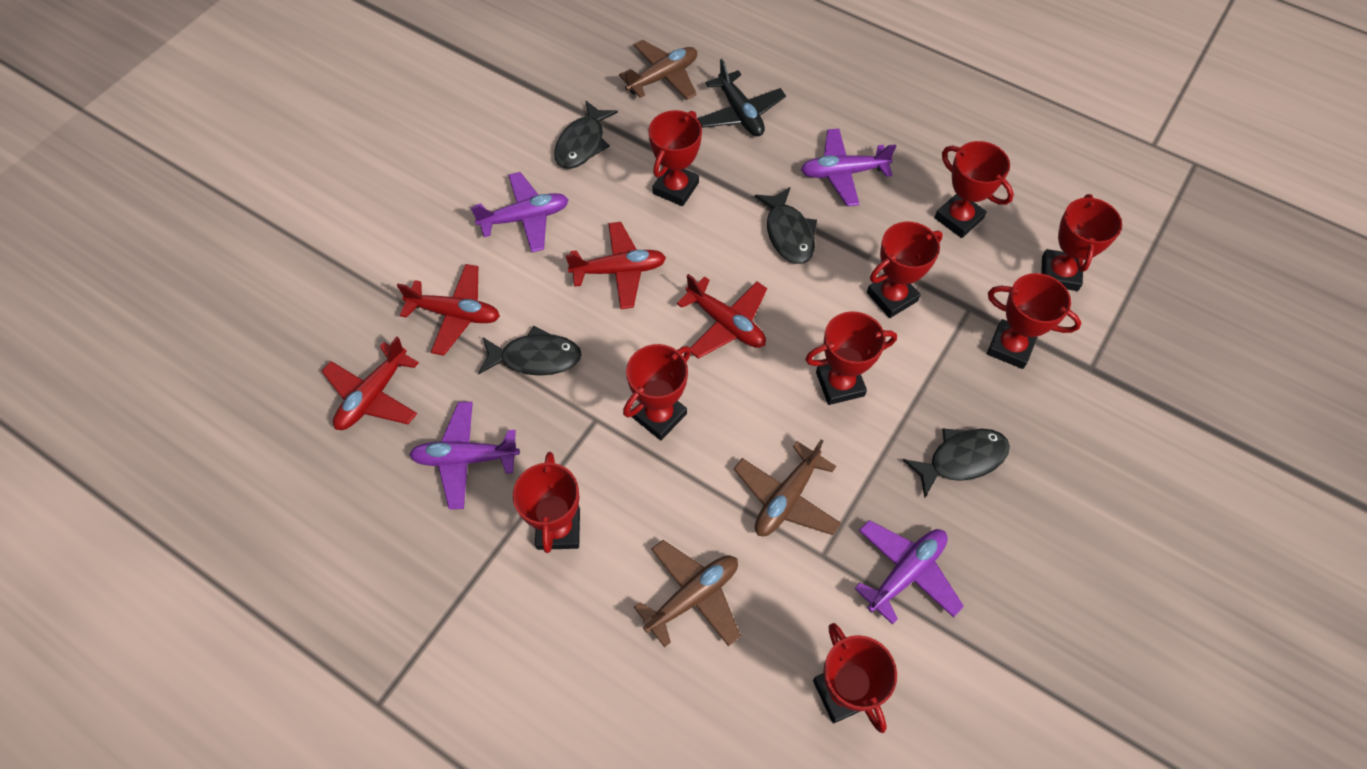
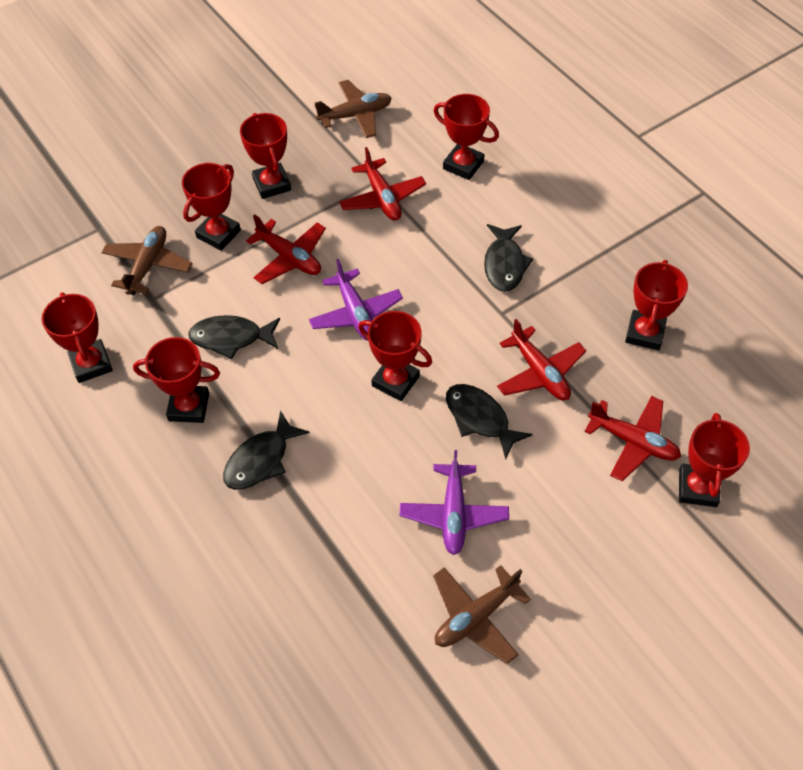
black plane: 1 -> 0
purple plane: 4 -> 2
red trophy: 9 -> 8

